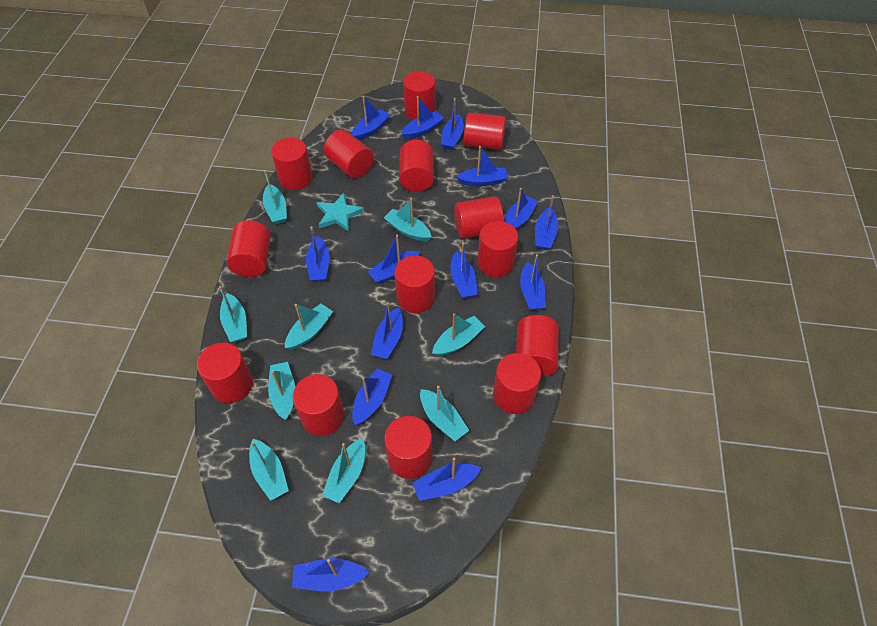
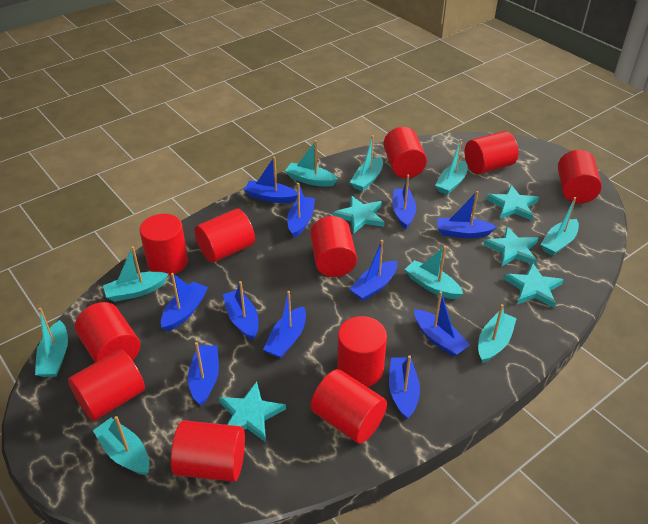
blue boat: 14 -> 11
red cylinder: 14 -> 11
turquoise star: 1 -> 5

